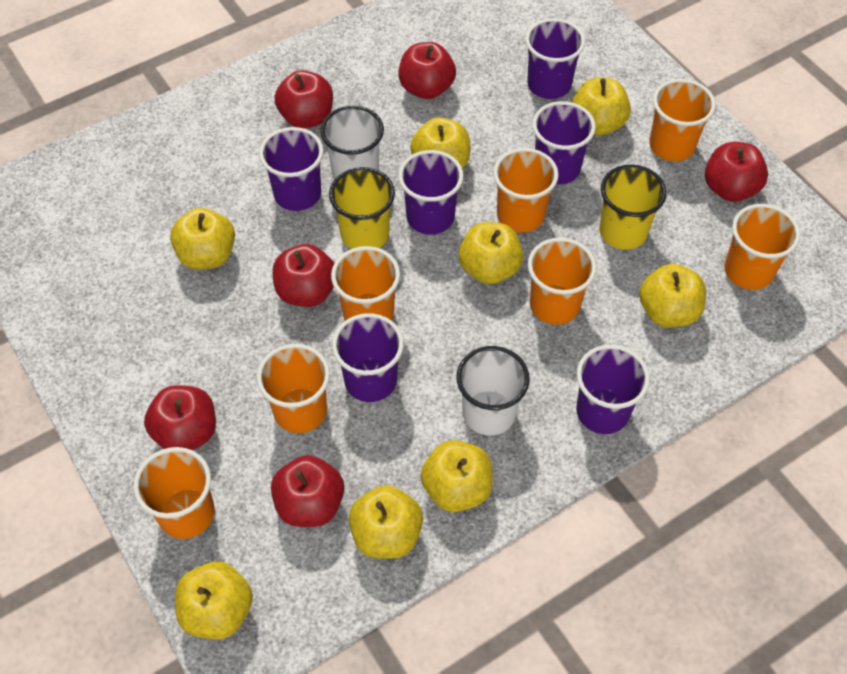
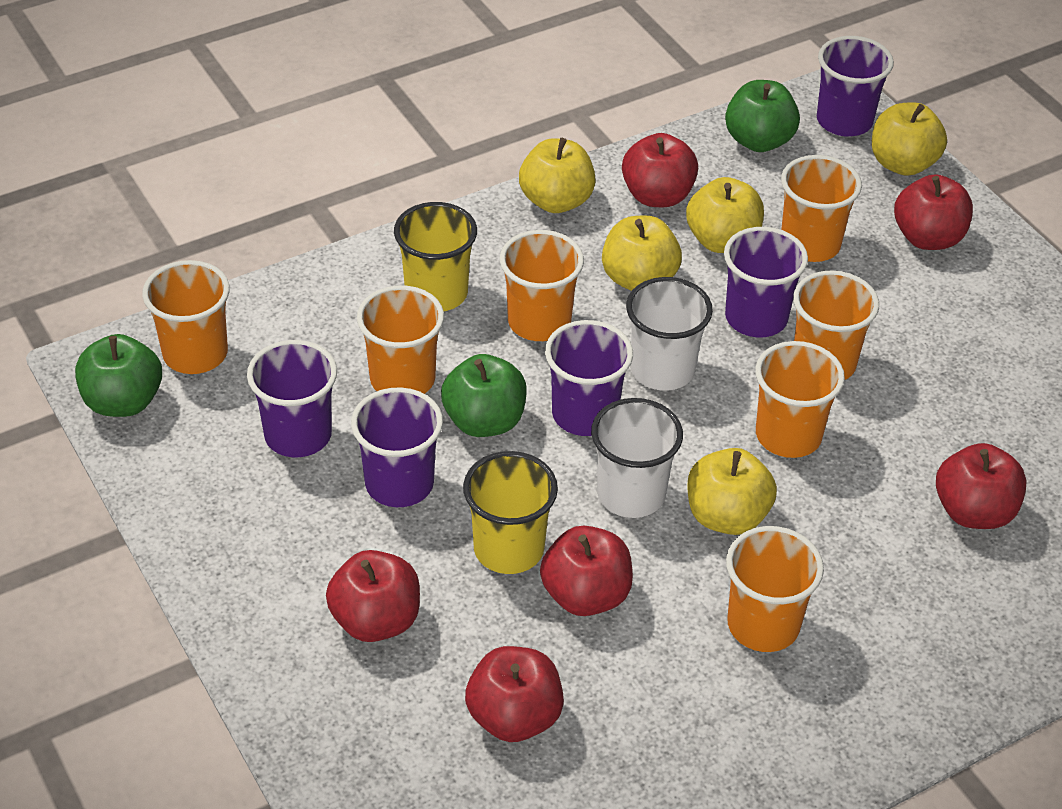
green apple: 0 -> 3
purple cup: 6 -> 5
yellow apple: 8 -> 5

